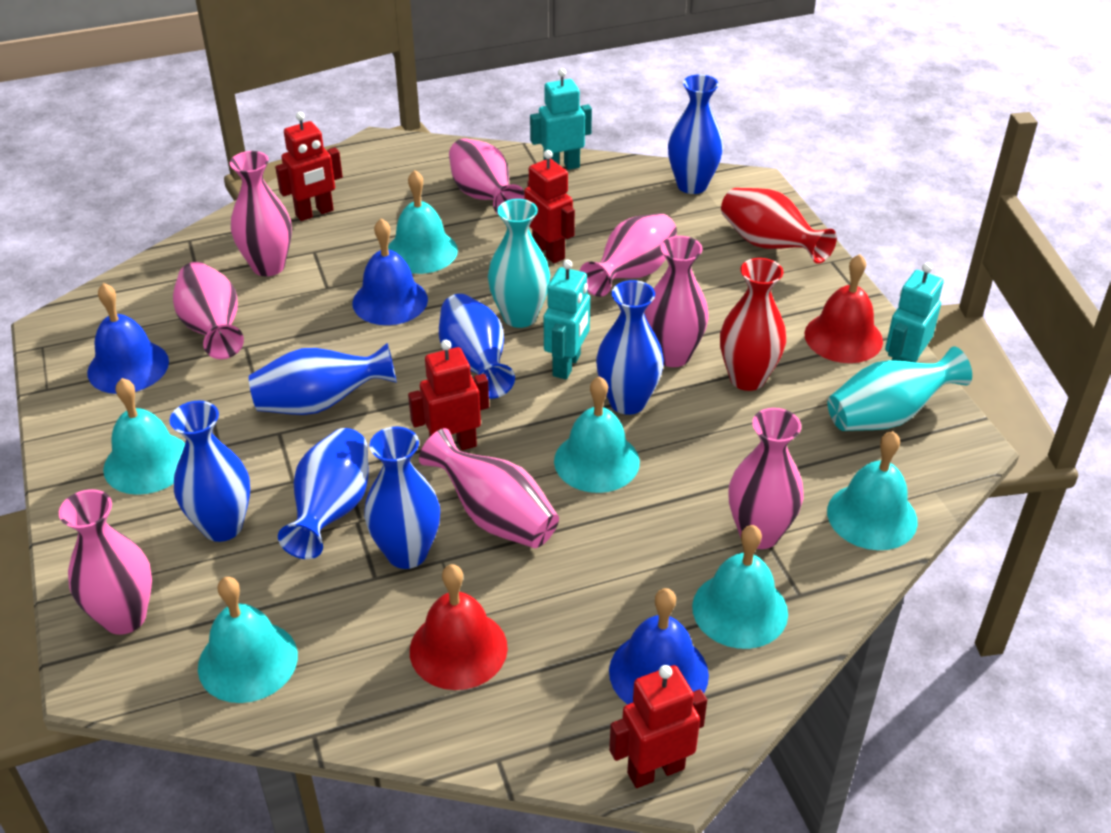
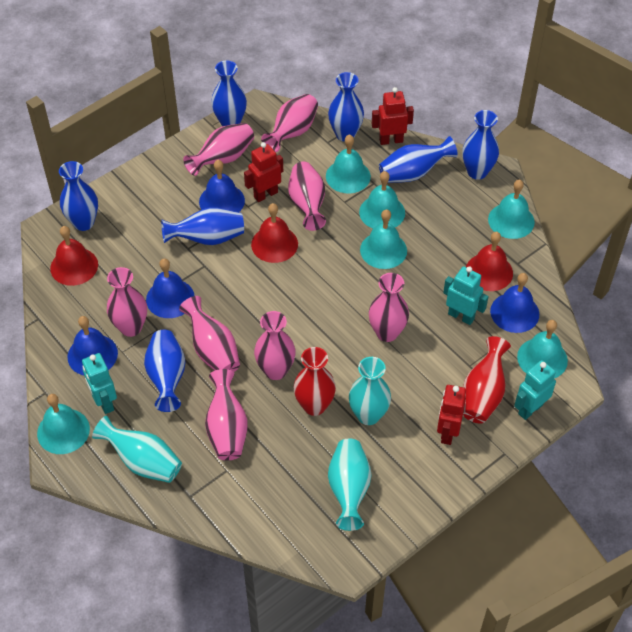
blue bell: 3 -> 4
red bell: 2 -> 3
red robot: 4 -> 3
turquoise vase: 2 -> 3

